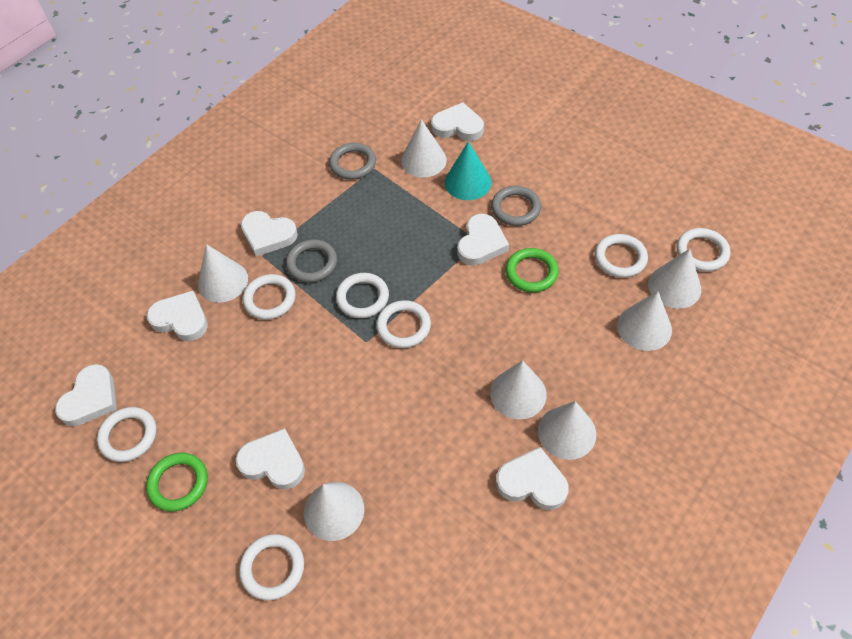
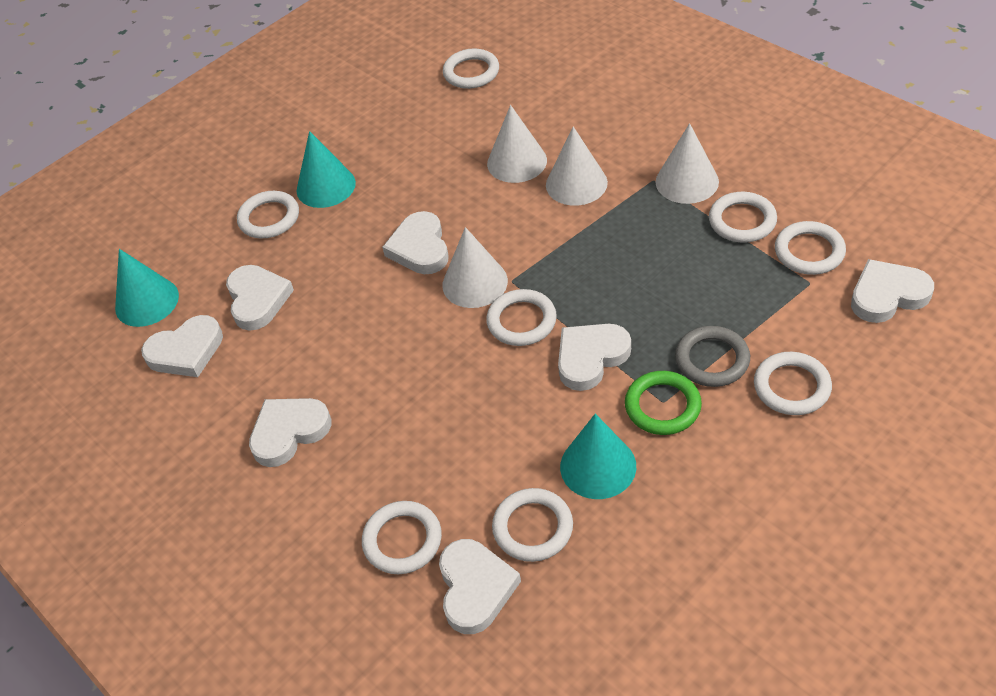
green ring: 2 -> 1
grey ring: 3 -> 1
turquoise cone: 1 -> 3
white cone: 7 -> 4
white ring: 7 -> 8

